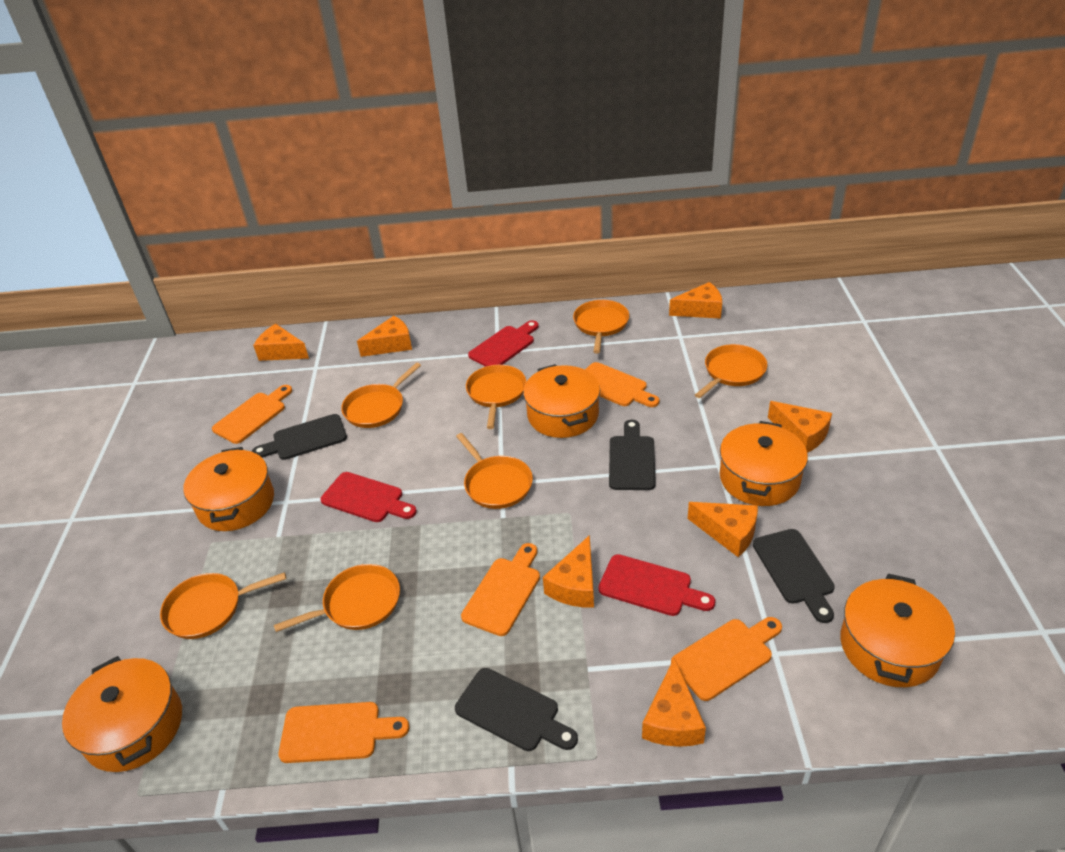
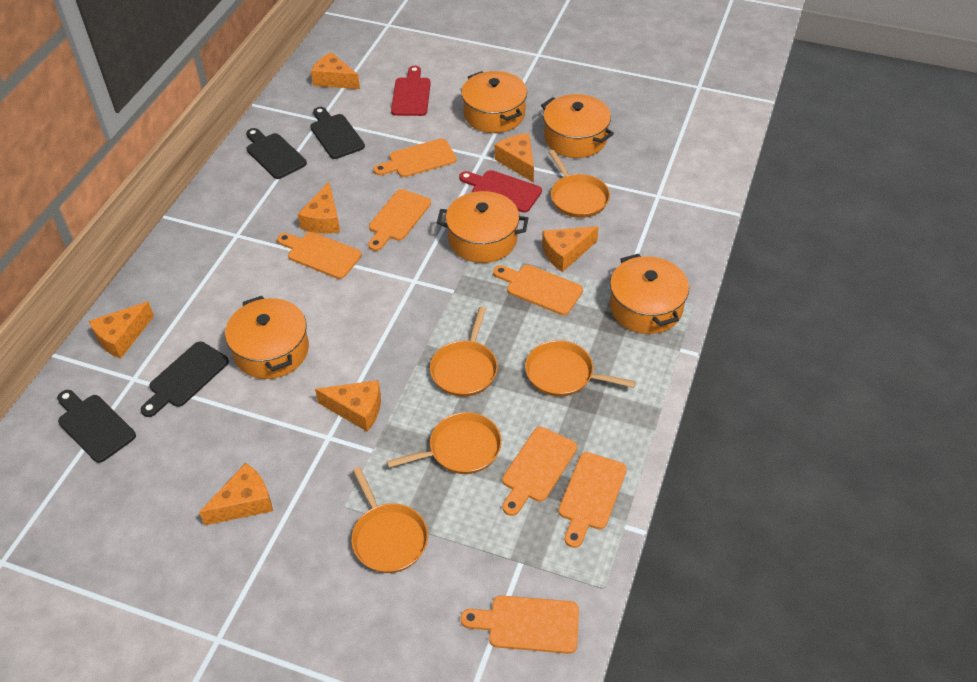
orange cutting board: 5 -> 7
orange pan: 7 -> 5
red cutting board: 3 -> 2

